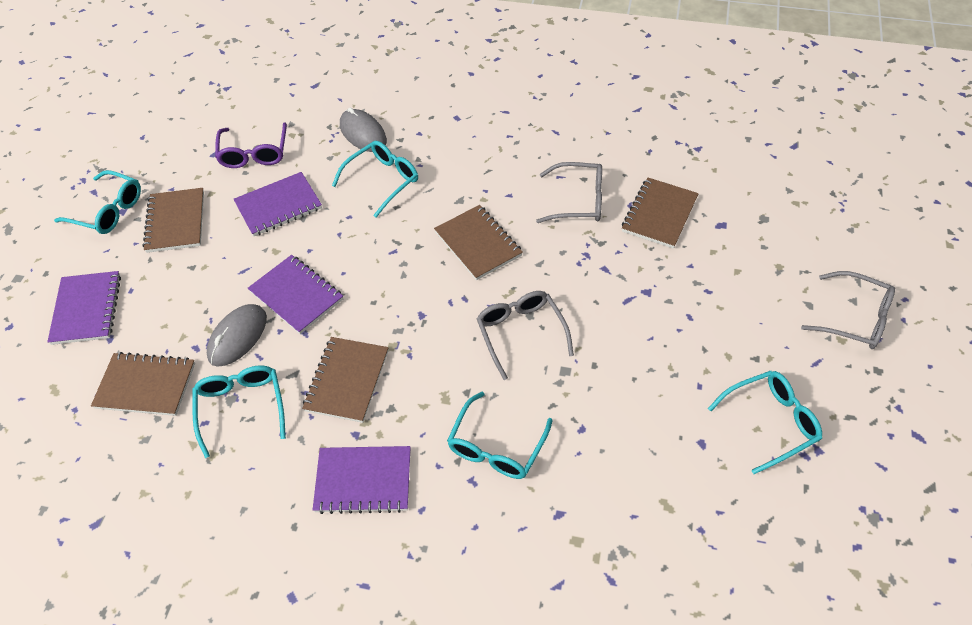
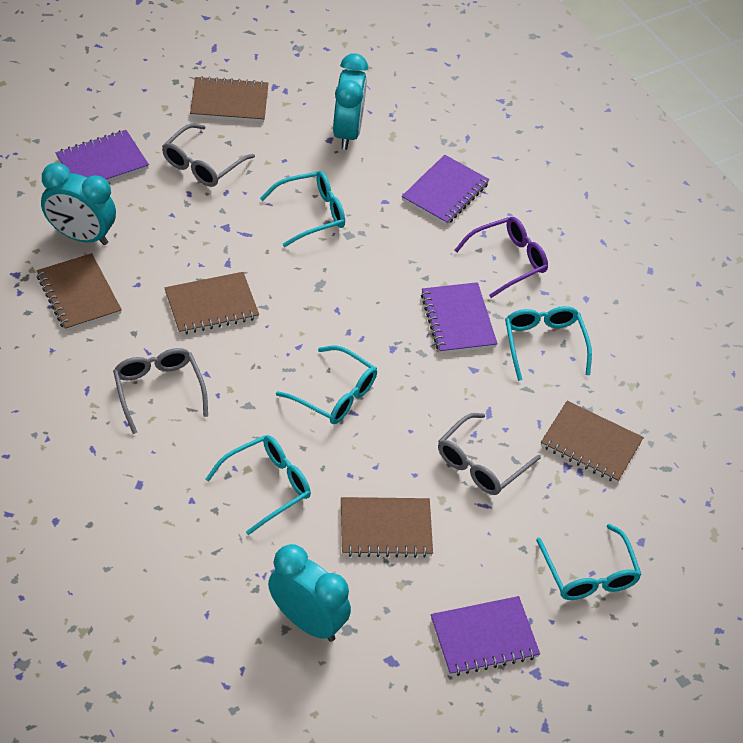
grey mouse: 2 -> 0
turquoise clock: 0 -> 3

